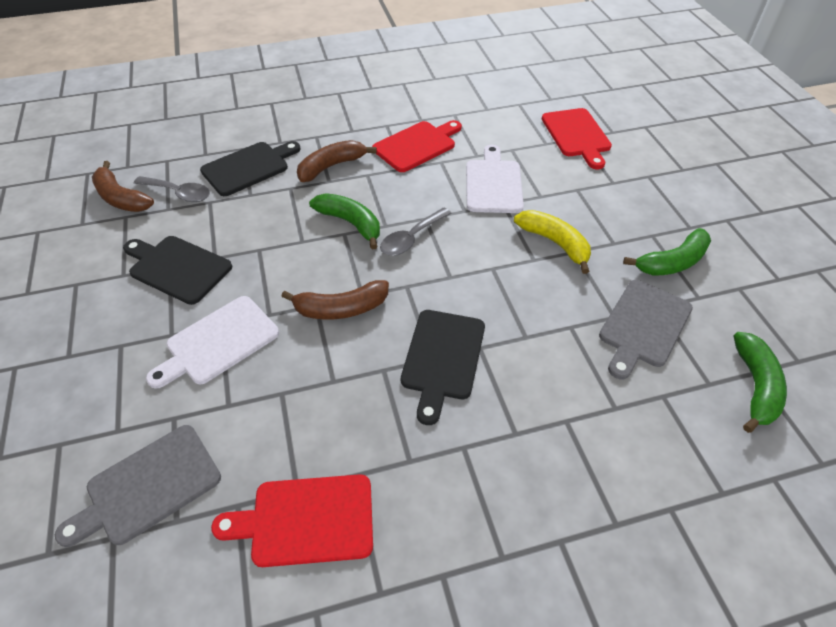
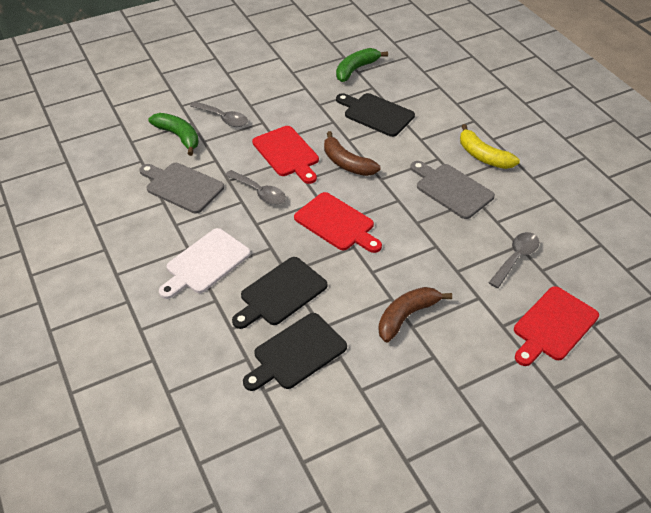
brown banana: 3 -> 2
green banana: 3 -> 2
grey spoon: 2 -> 3
white cutting board: 2 -> 1

